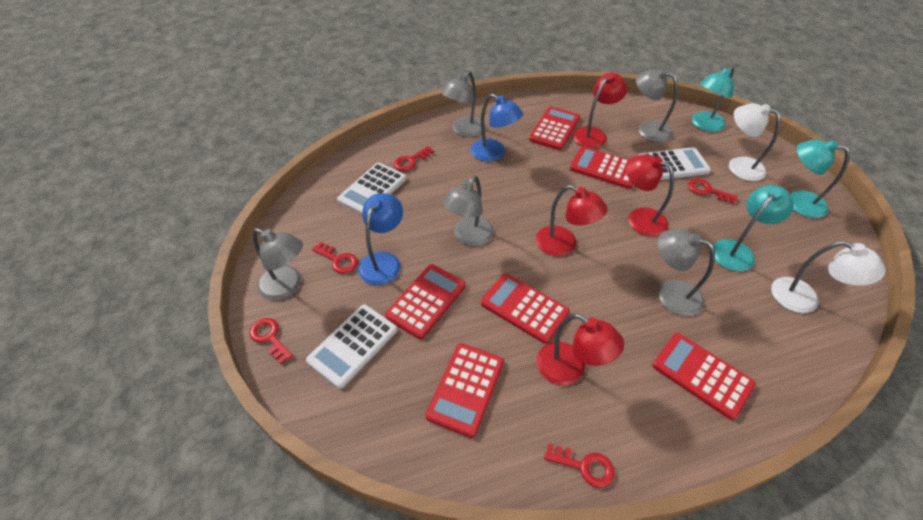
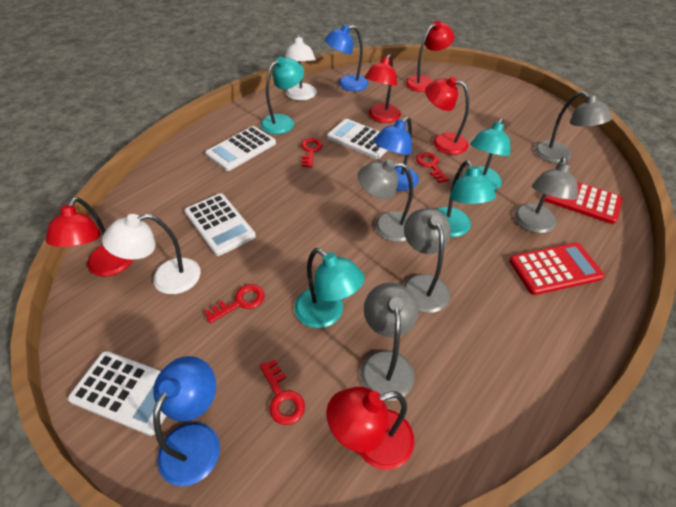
blue lamp: 2 -> 3
red calculator: 6 -> 2
red key: 5 -> 4
red lamp: 4 -> 5
turquoise lamp: 3 -> 4
white calculator: 3 -> 4

